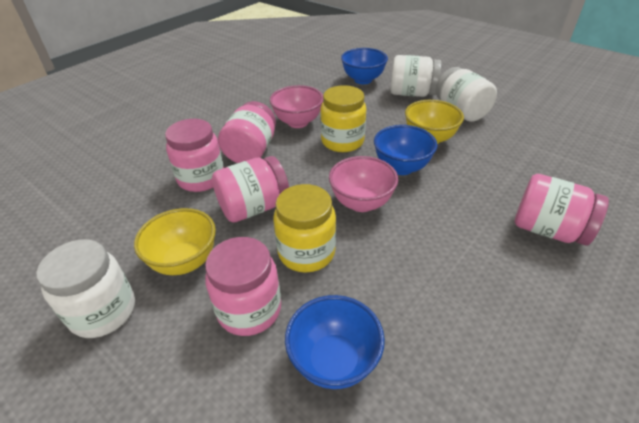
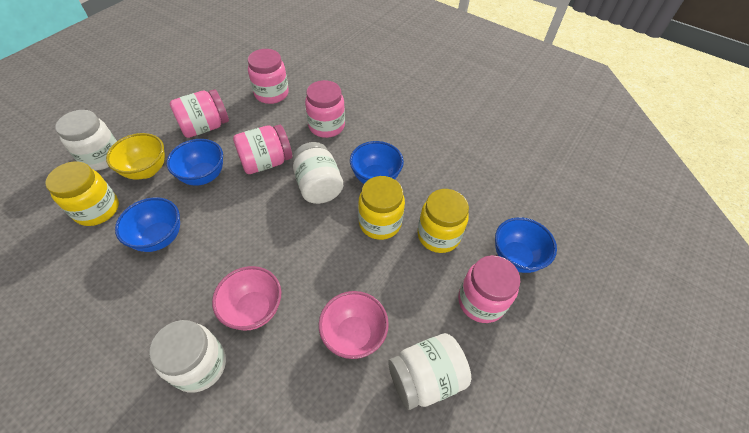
blue bowl: 3 -> 4
white jar: 3 -> 4
yellow bowl: 2 -> 1
yellow jar: 2 -> 3

